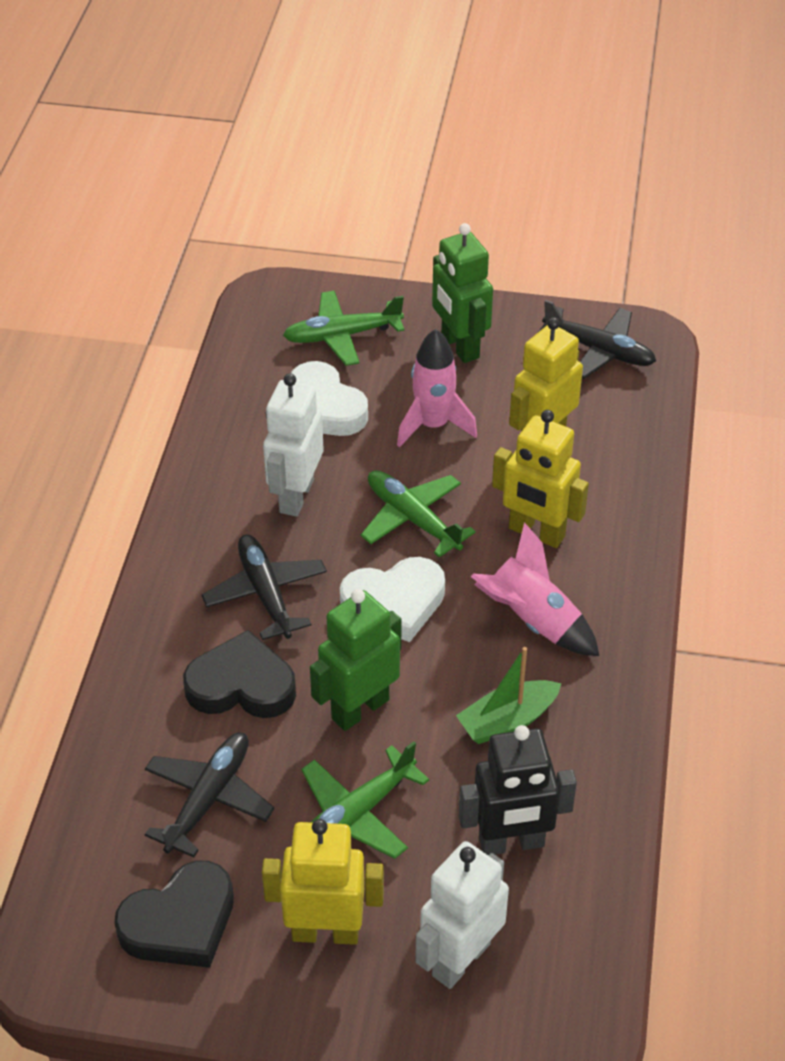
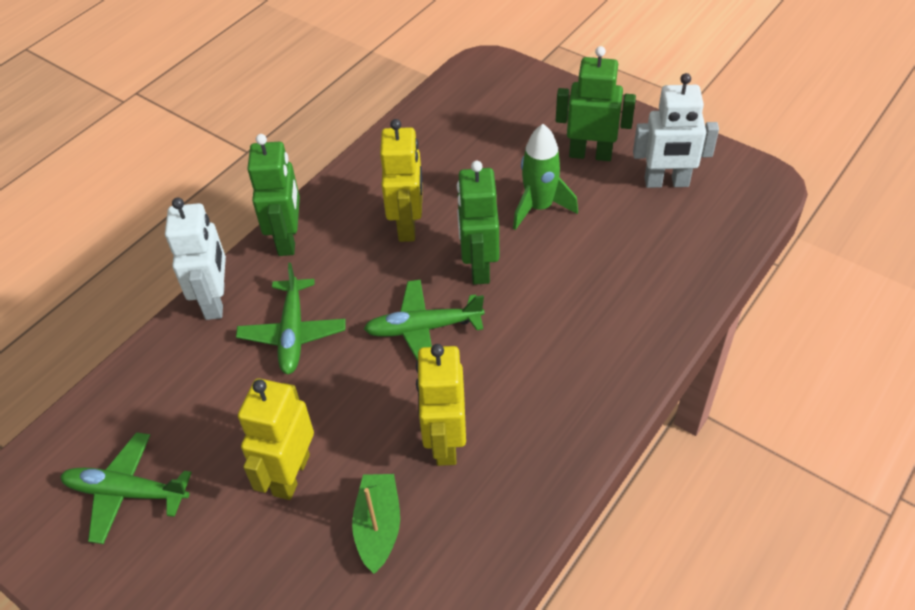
black heart: 2 -> 0
black plane: 3 -> 0
black robot: 1 -> 0
green robot: 2 -> 3
green rocket: 0 -> 1
pink rocket: 2 -> 0
white heart: 2 -> 0

